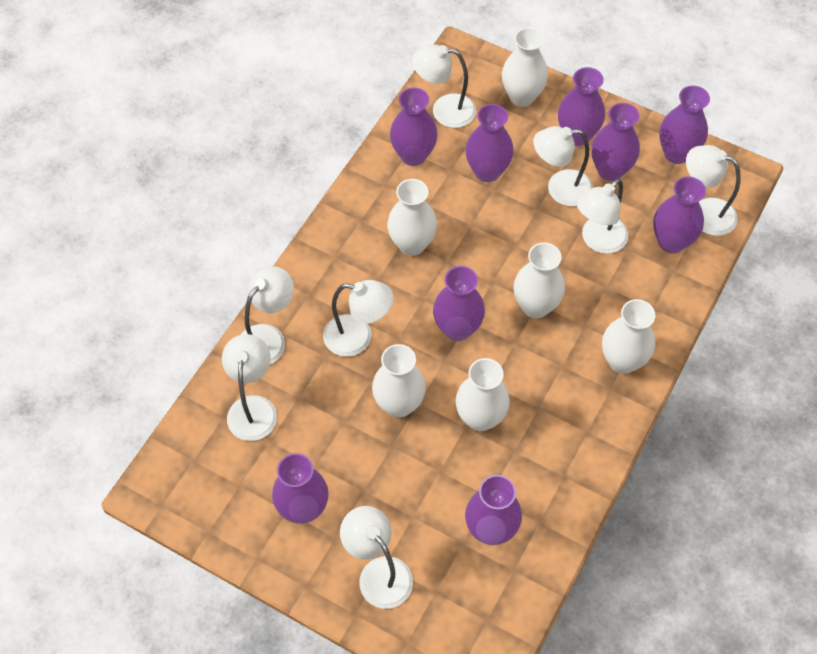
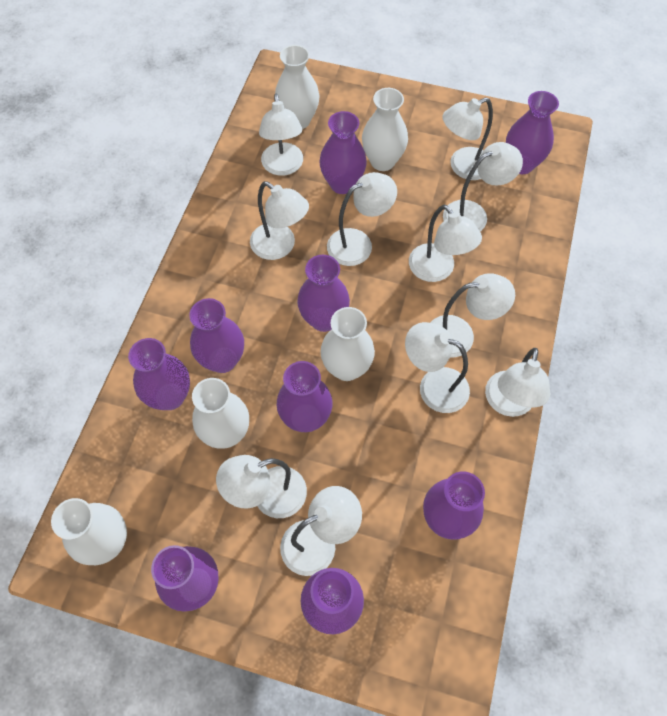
white lamp: 8 -> 11
white vase: 6 -> 5

